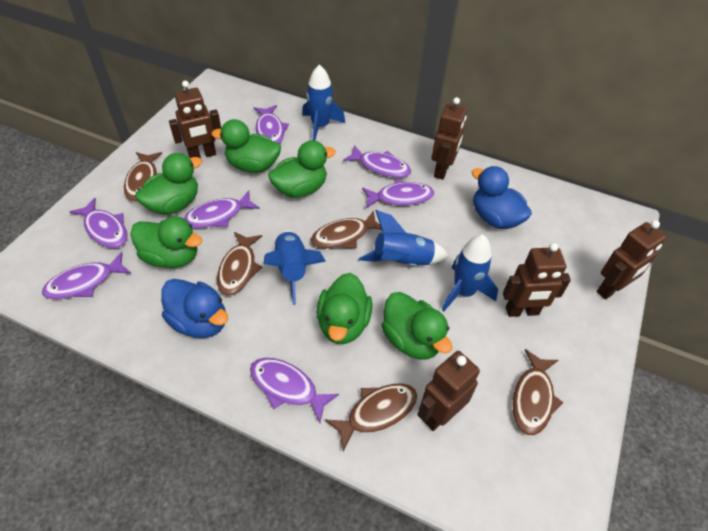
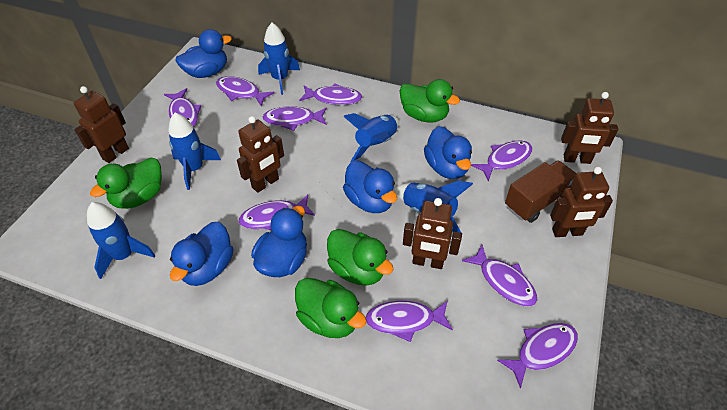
blue duck: 2 -> 5
blue rocket: 4 -> 5
brown fish: 5 -> 0
brown truck: 0 -> 1
green duck: 6 -> 4
purple fish: 7 -> 9

